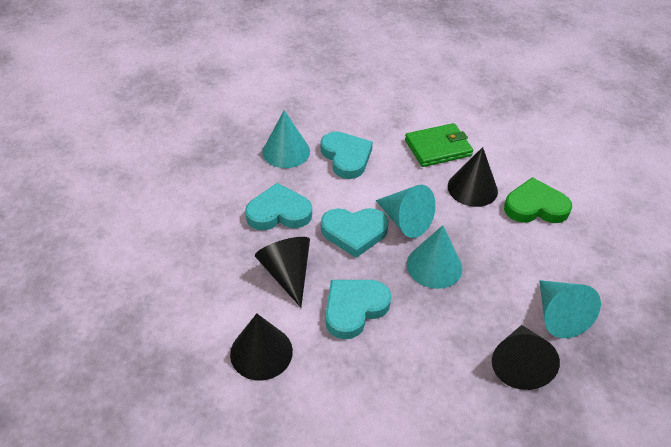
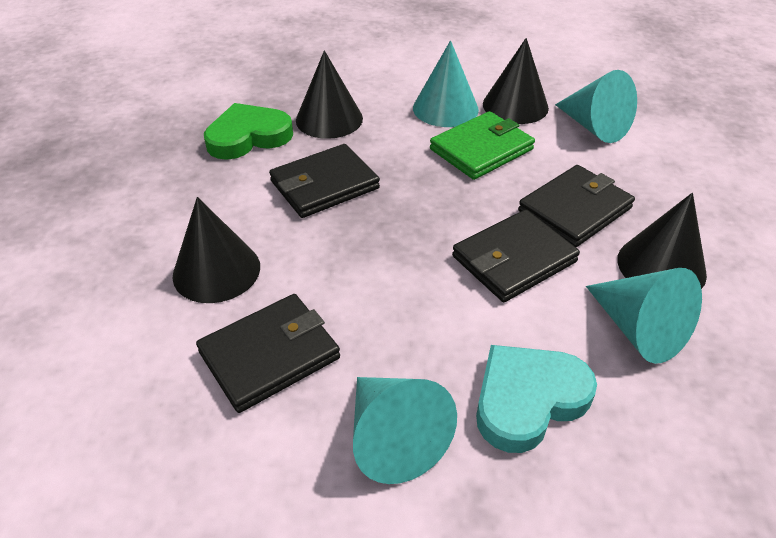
black wallet: 0 -> 4
turquoise heart: 4 -> 1

